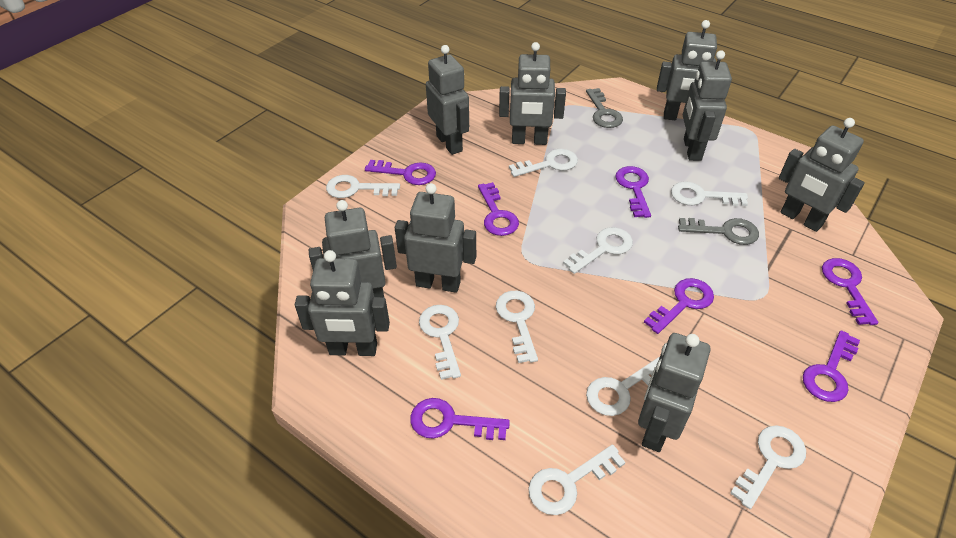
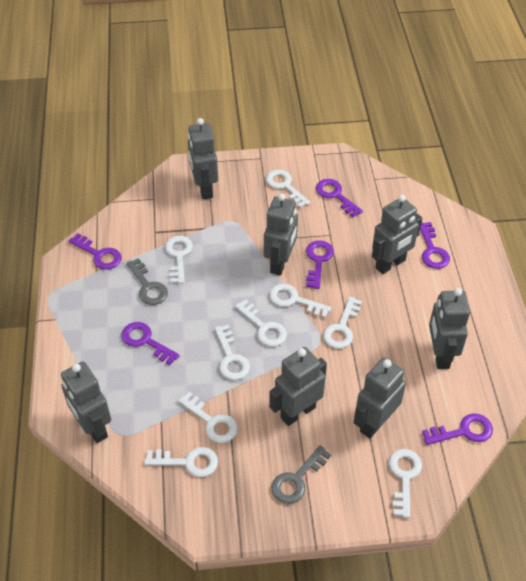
grey robot: 9 -> 7
purple key: 7 -> 6

